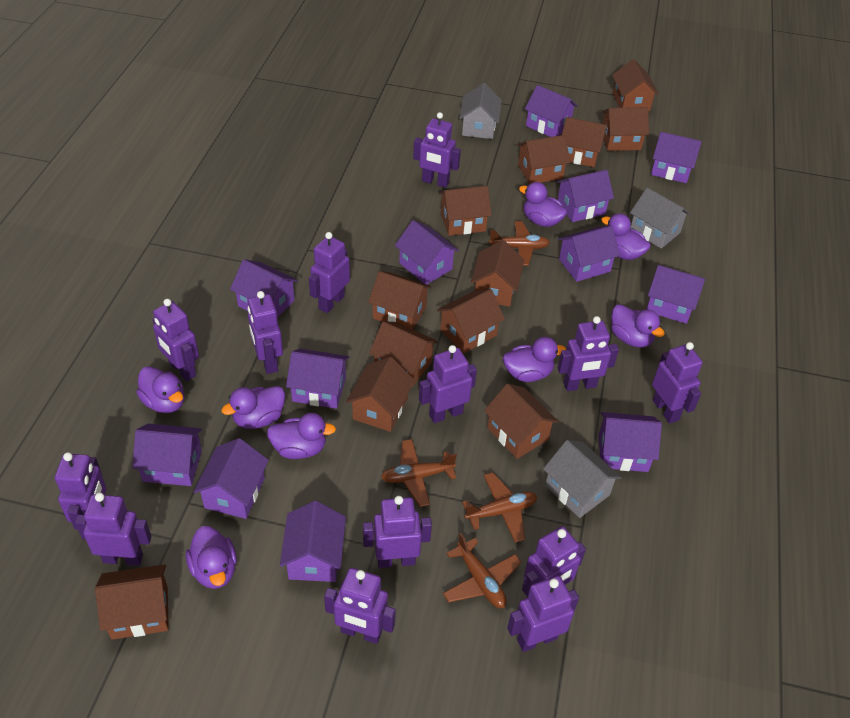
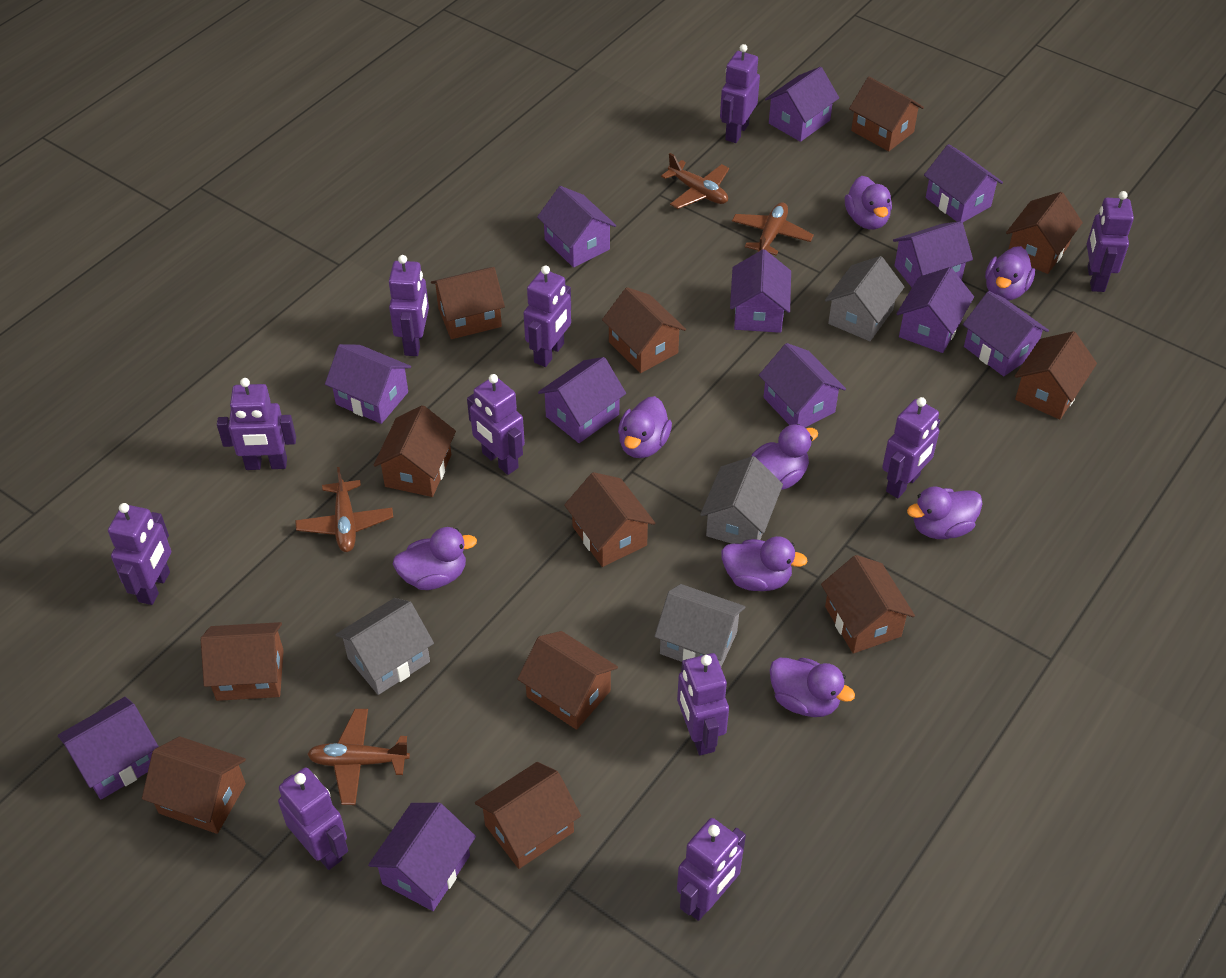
grey house: 3 -> 4
purple robot: 13 -> 11

